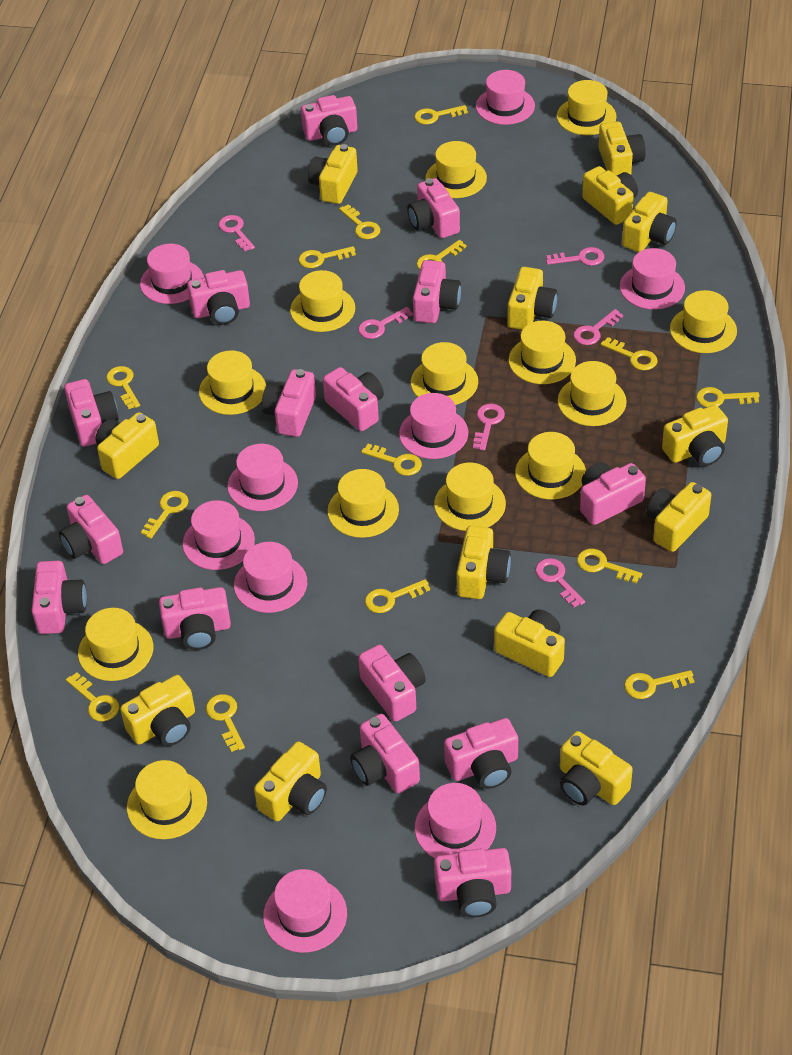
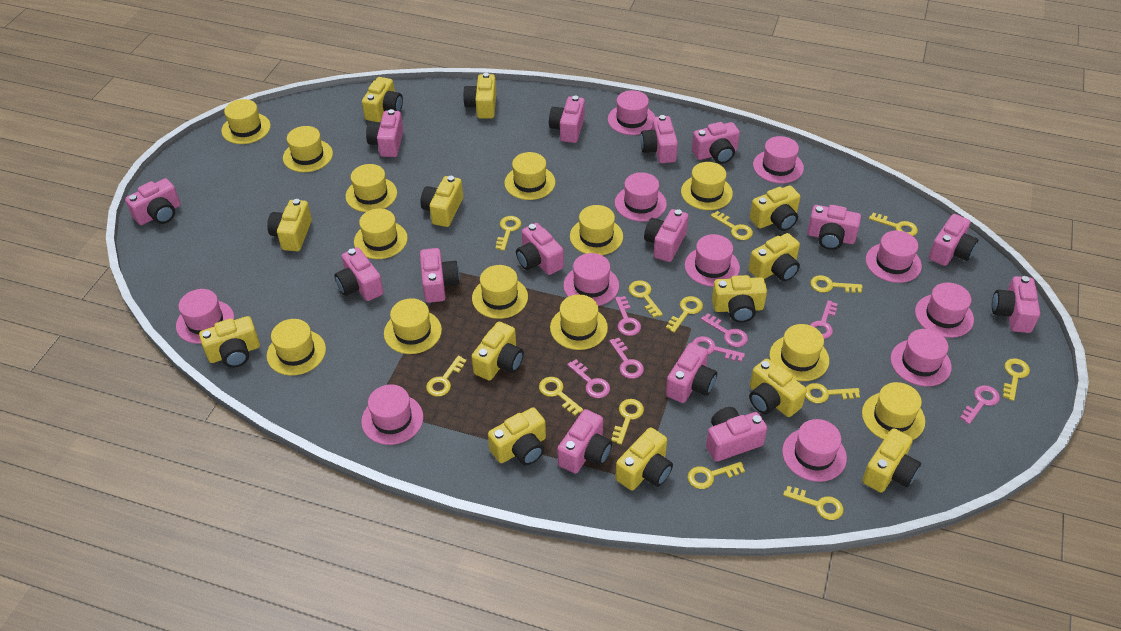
pink hat: 9 -> 11
pink key: 6 -> 7
yellow key: 14 -> 13

